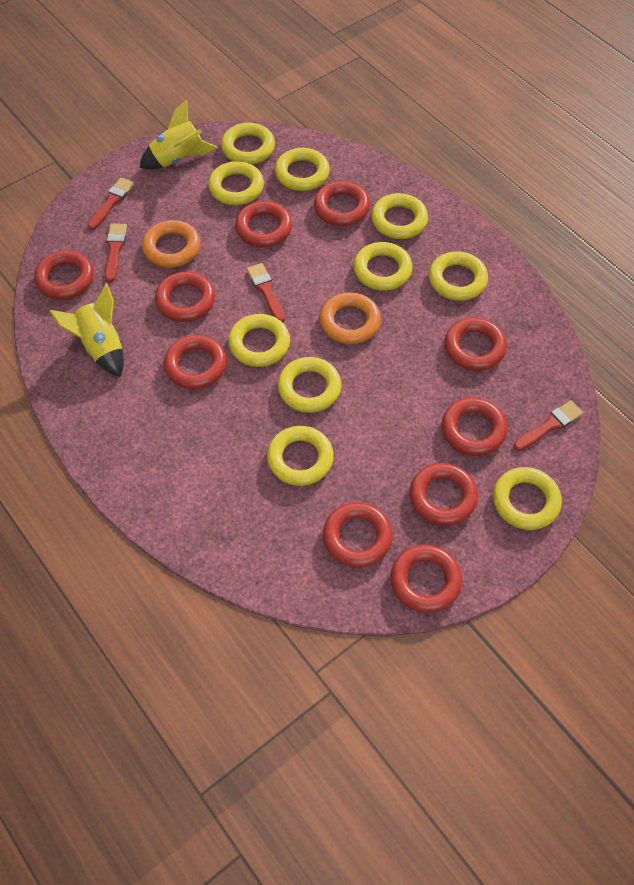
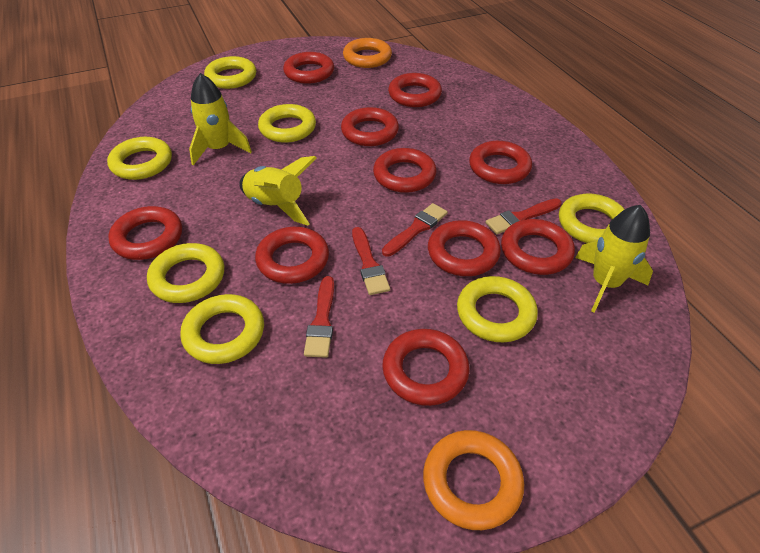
yellow ring: 10 -> 7
yellow rocket: 2 -> 3

